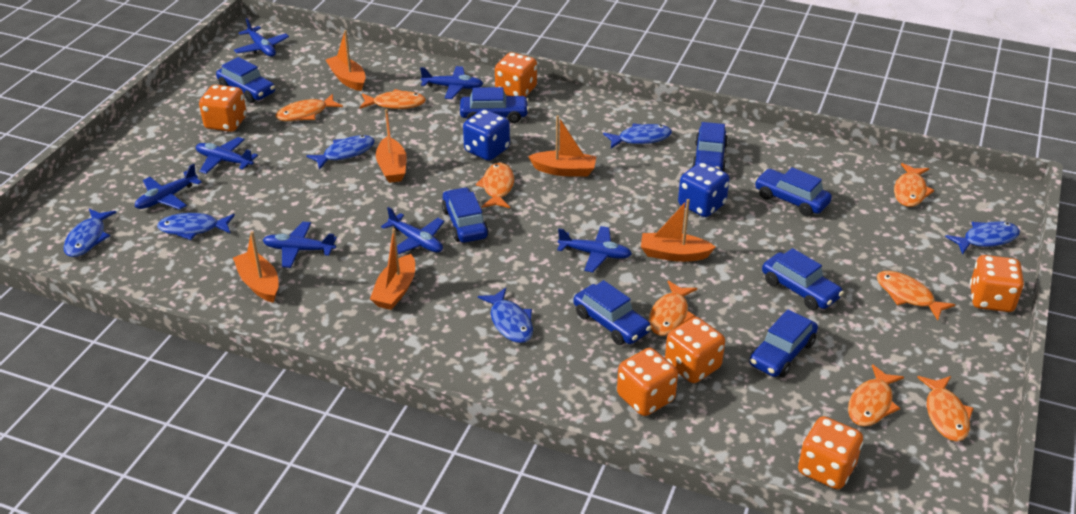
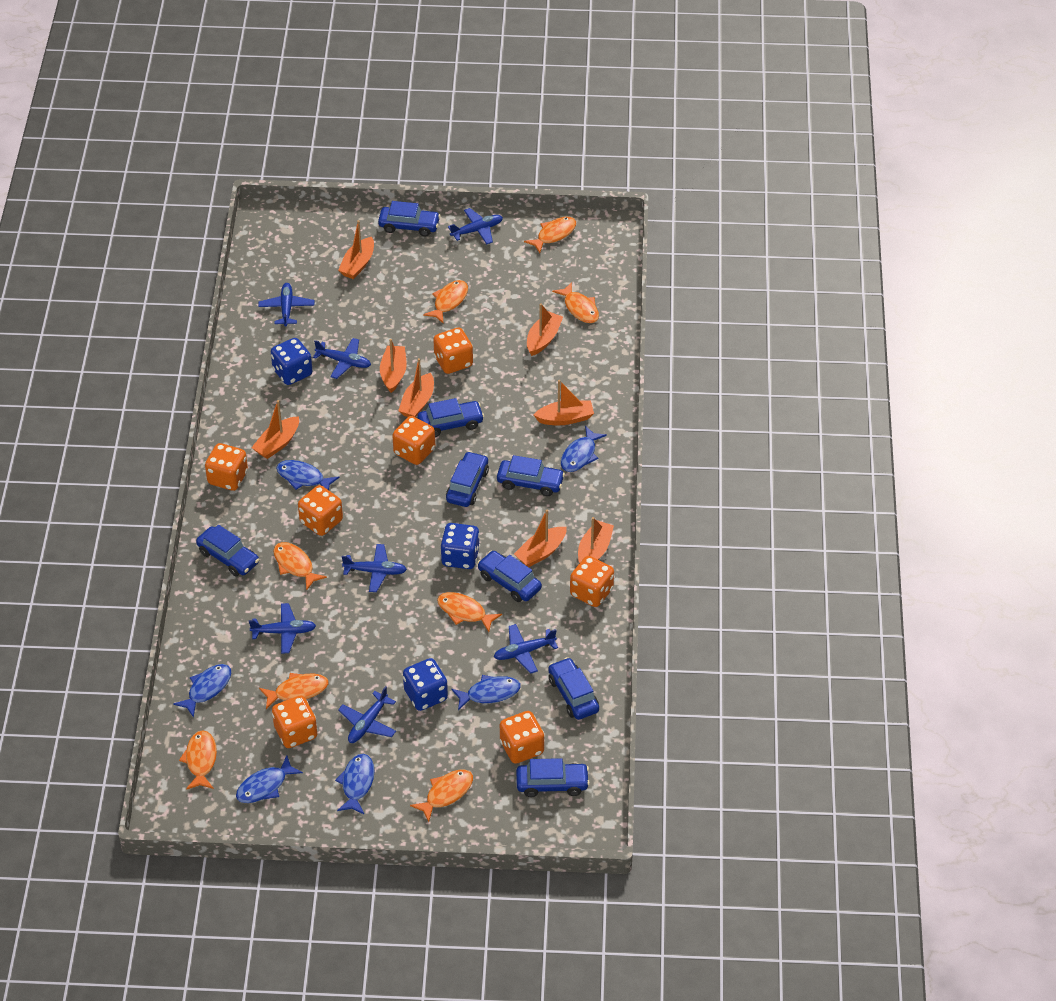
blue dice: 2 -> 3
orange boat: 6 -> 8
orange dice: 6 -> 7

